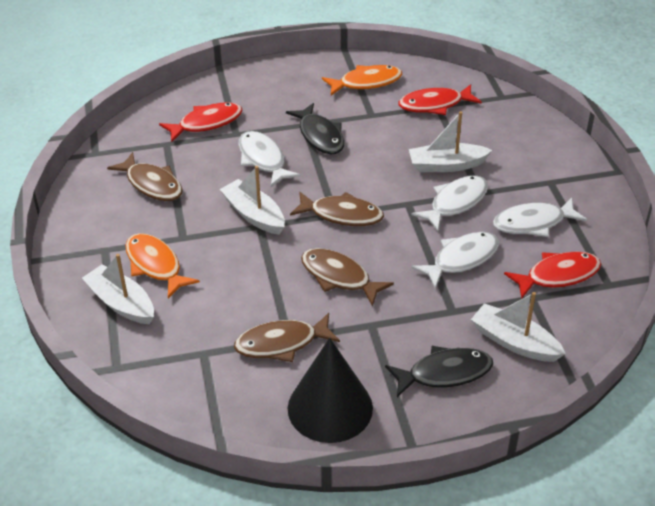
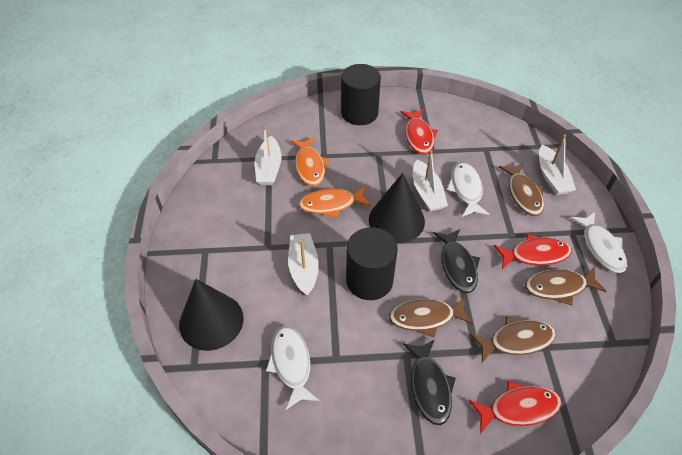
black cone: 1 -> 2
black cylinder: 0 -> 2
white fish: 4 -> 3

